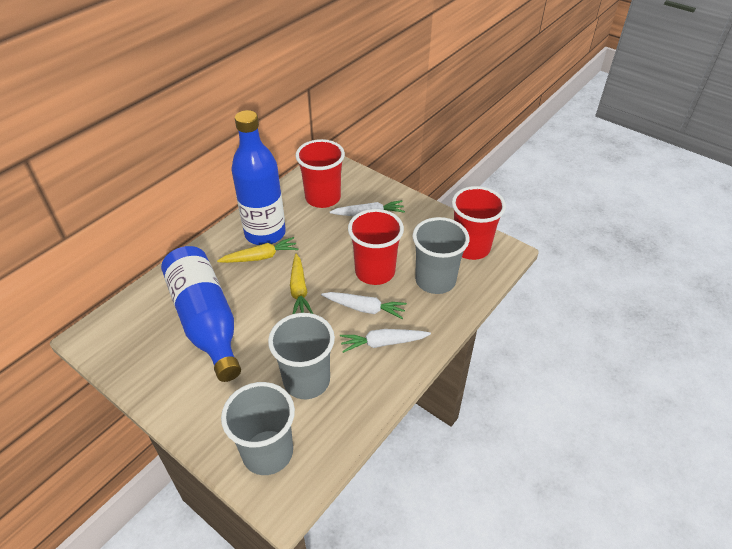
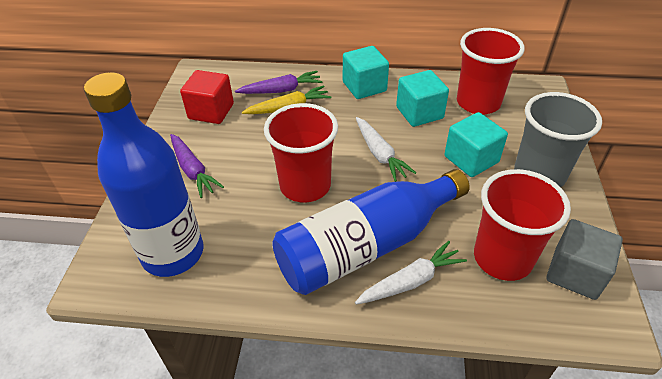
grey cube: 0 -> 1
grey cup: 3 -> 1
purple carrot: 0 -> 2
red cube: 0 -> 1
turquoise cube: 0 -> 3
white carrot: 3 -> 2
yellow carrot: 2 -> 1

